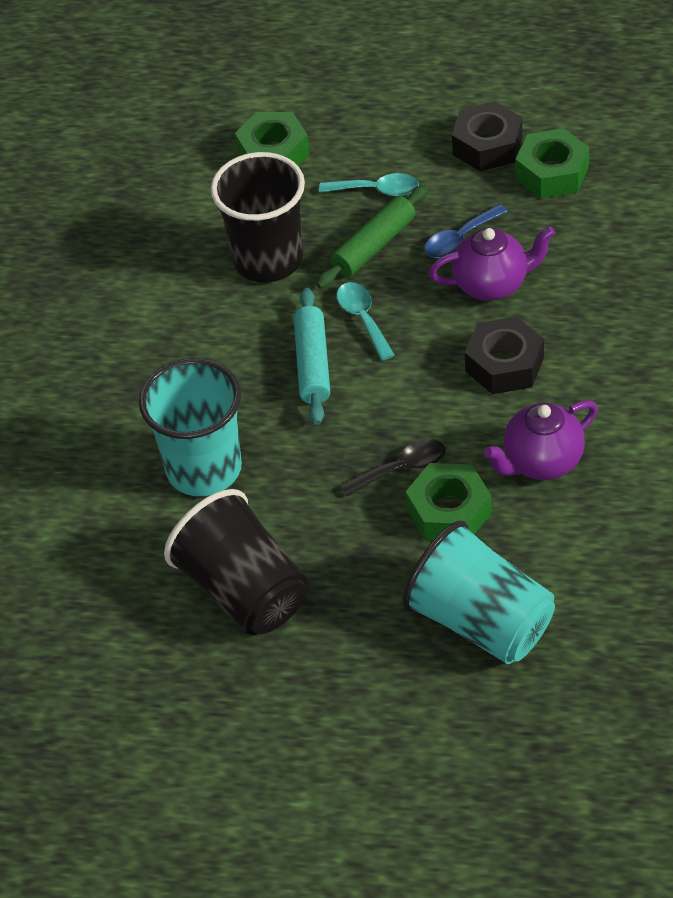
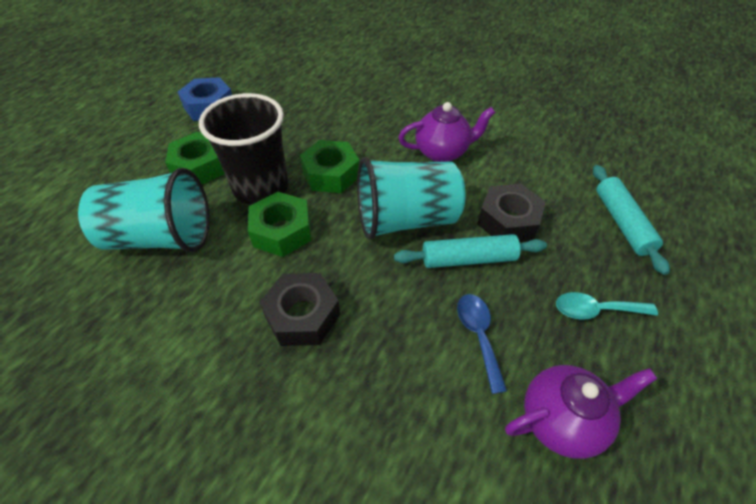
black cup: 2 -> 1
black spoon: 1 -> 0
blue nut: 0 -> 1
green rolling pin: 1 -> 0
turquoise rolling pin: 1 -> 2
turquoise spoon: 2 -> 1

